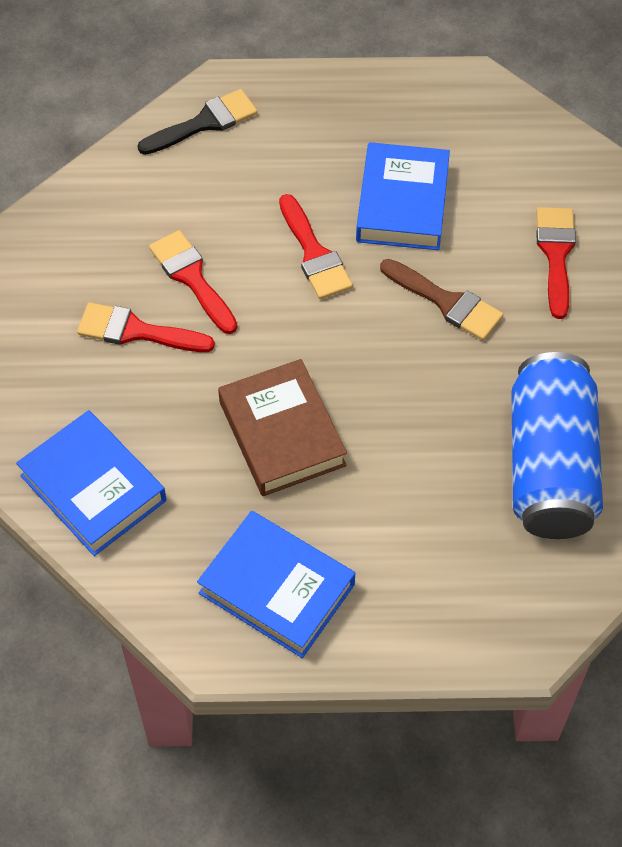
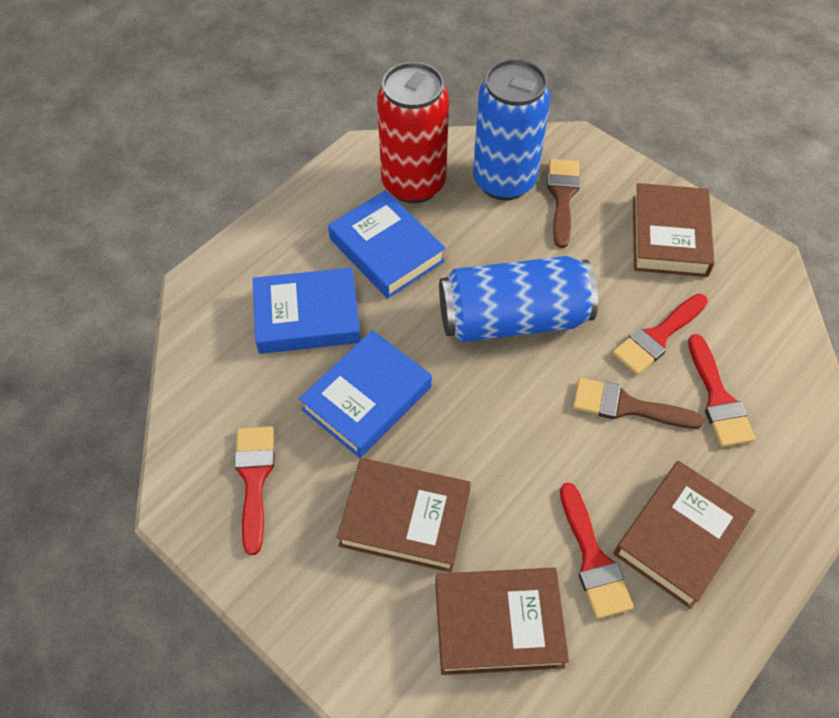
black brush: 1 -> 0
blue can: 1 -> 2
brown book: 1 -> 4
brown brush: 1 -> 2
red can: 0 -> 1

